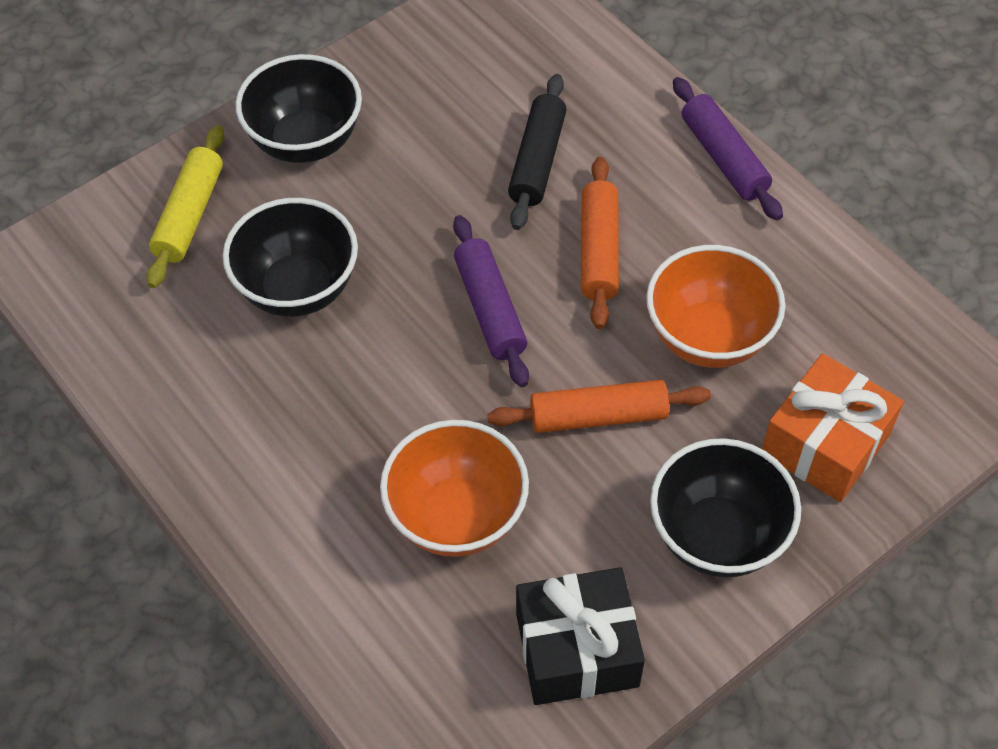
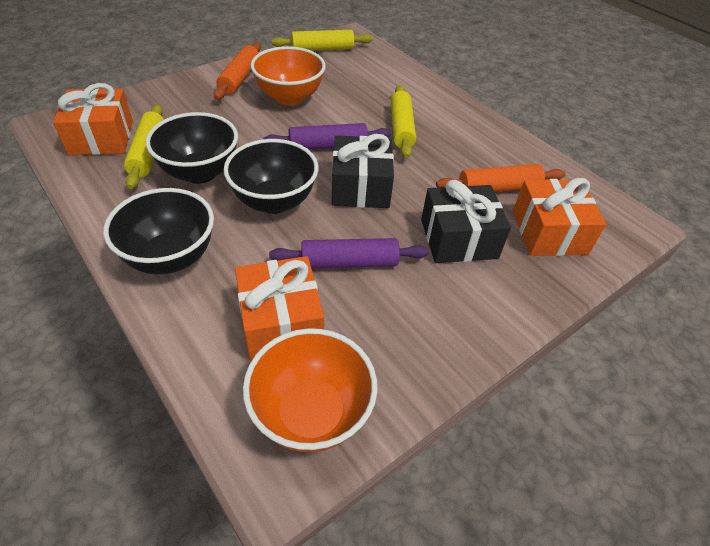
black gift: 1 -> 2
black rolling pin: 1 -> 0
orange gift: 1 -> 3
yellow rolling pin: 1 -> 3

